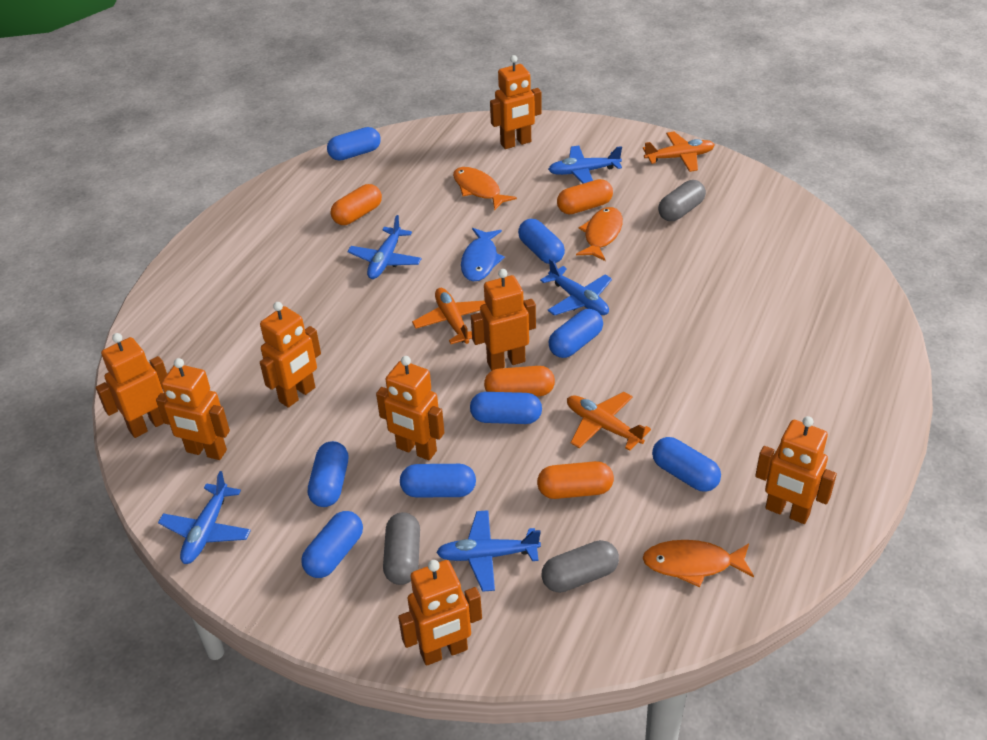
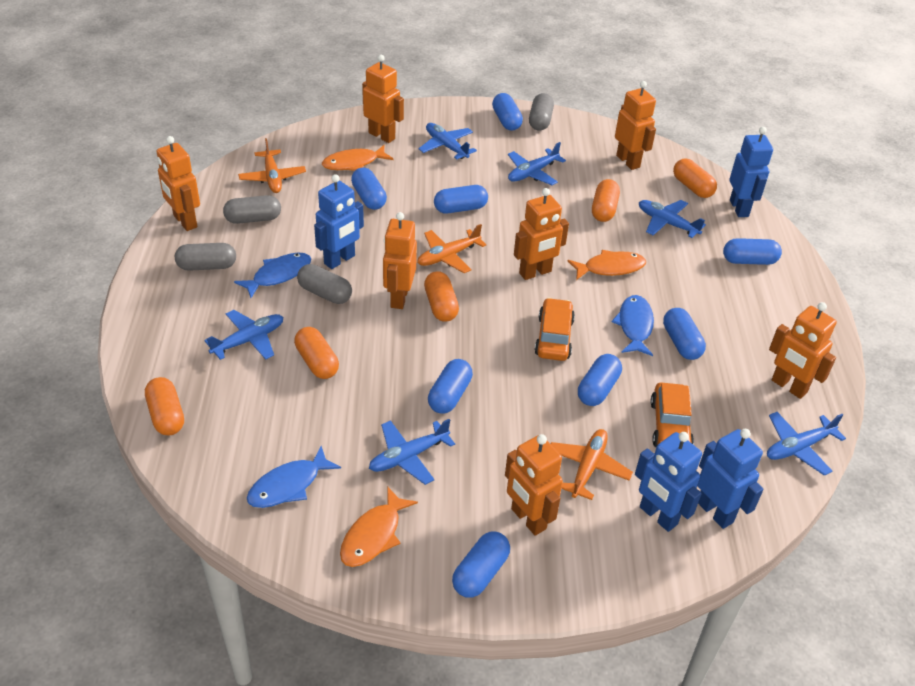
blue fish: 1 -> 3
blue plane: 5 -> 6
blue robot: 0 -> 4
grey capsule: 3 -> 4
orange capsule: 4 -> 5
orange car: 0 -> 2
orange robot: 8 -> 7

